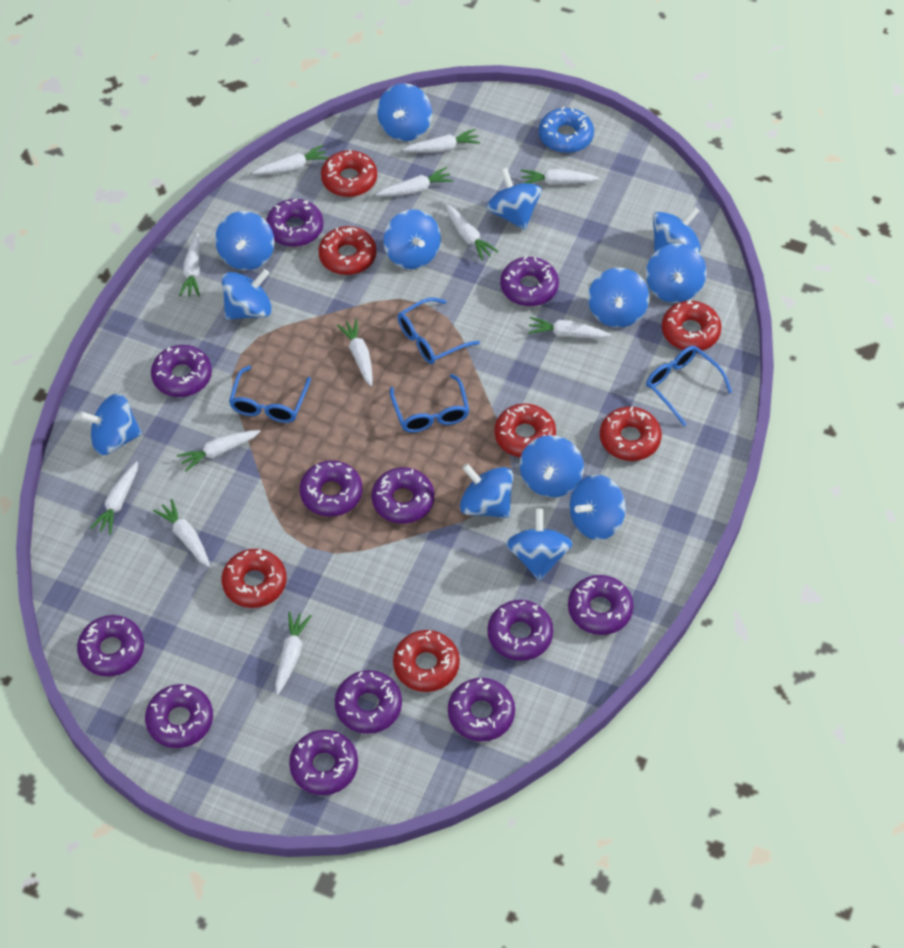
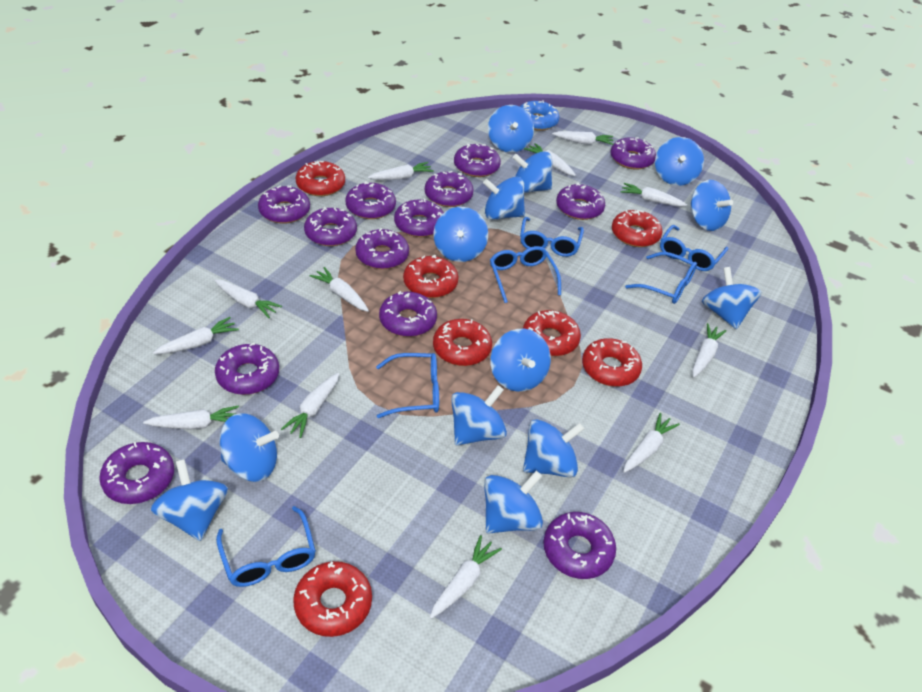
blue glasses: 4 -> 6
purple donut: 12 -> 13

